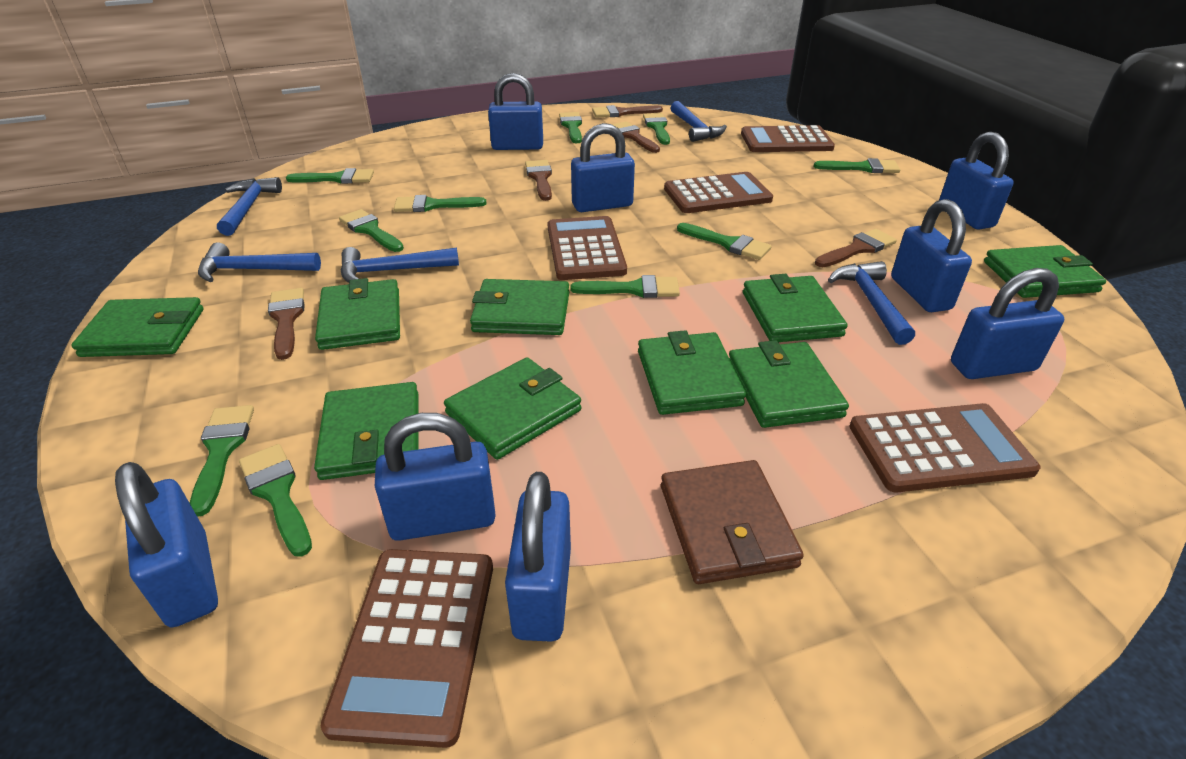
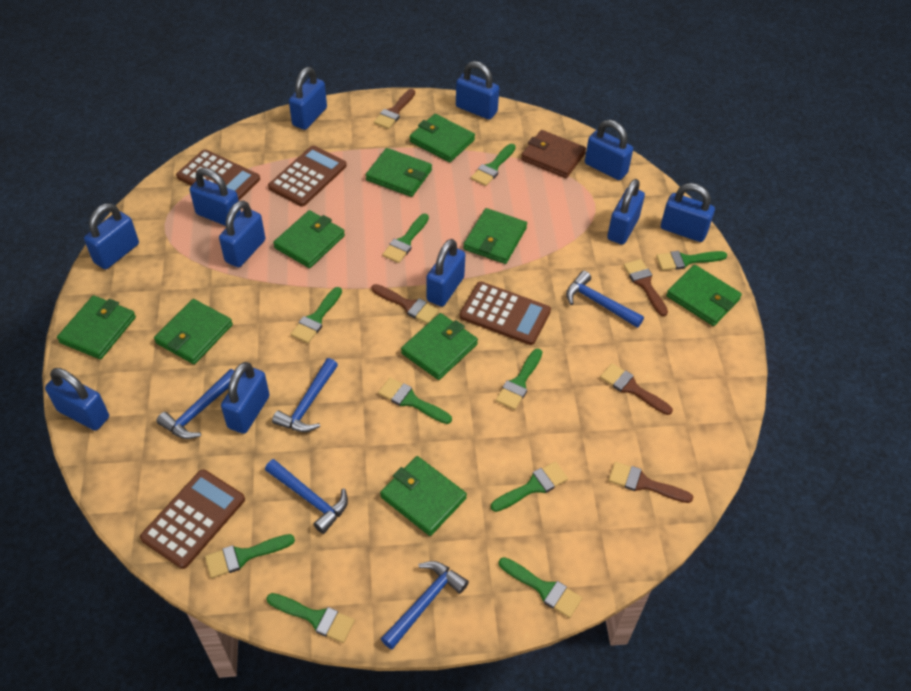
blue padlock: 8 -> 11
brown calculator: 5 -> 4

